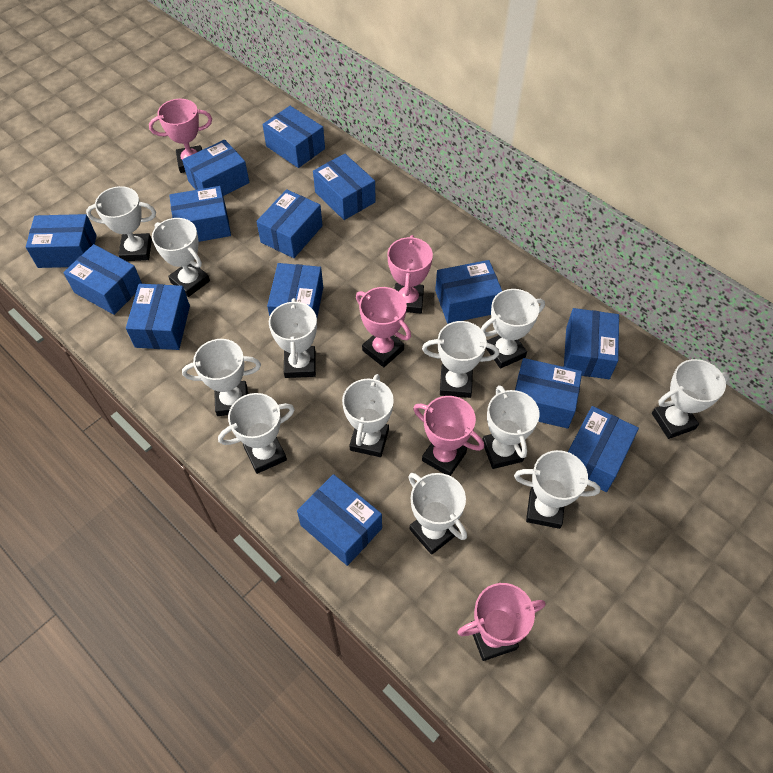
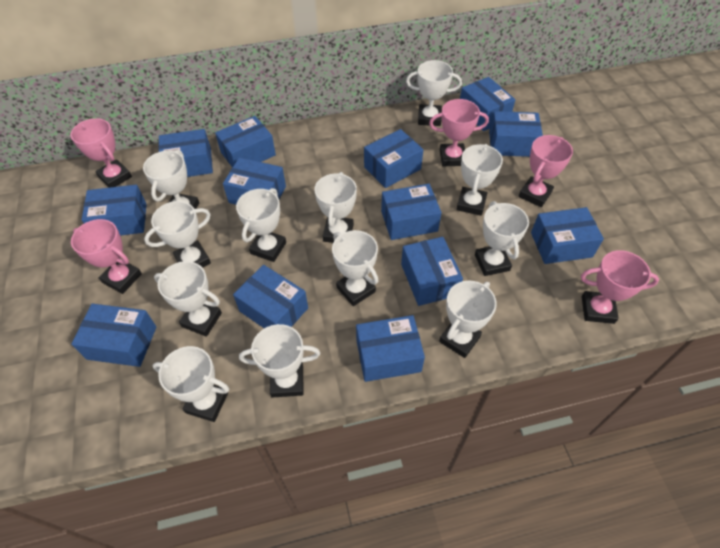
blue box: 14 -> 13

